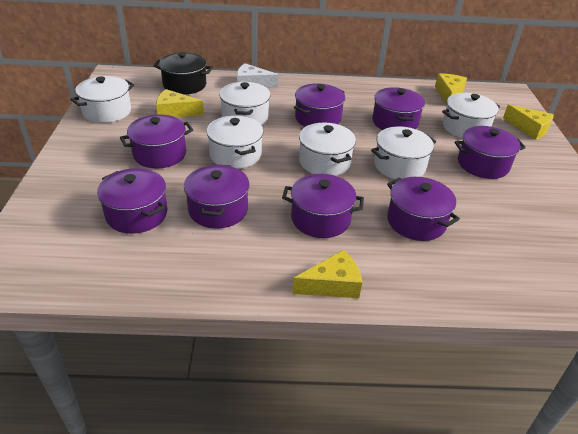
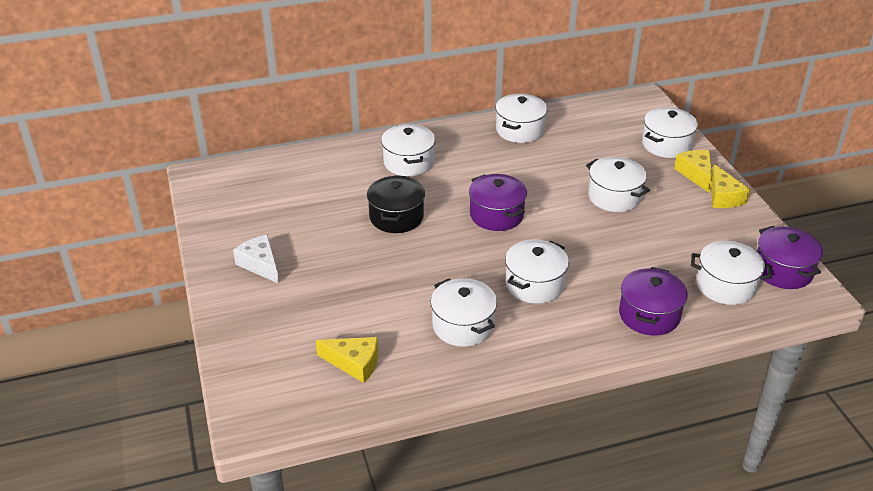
purple pot: 8 -> 3
white pot: 6 -> 7
yellow cheese: 4 -> 3

